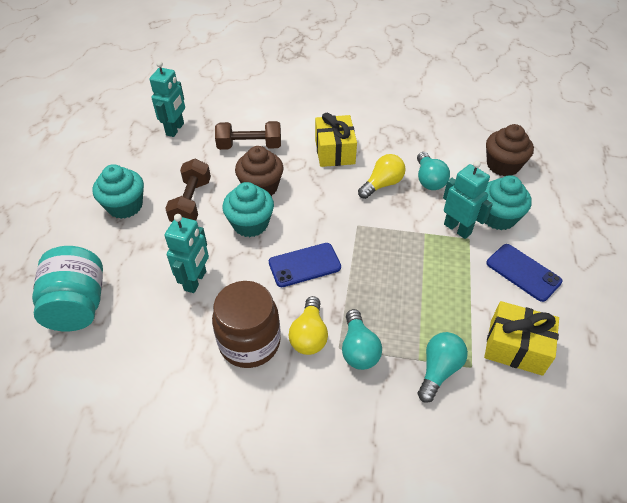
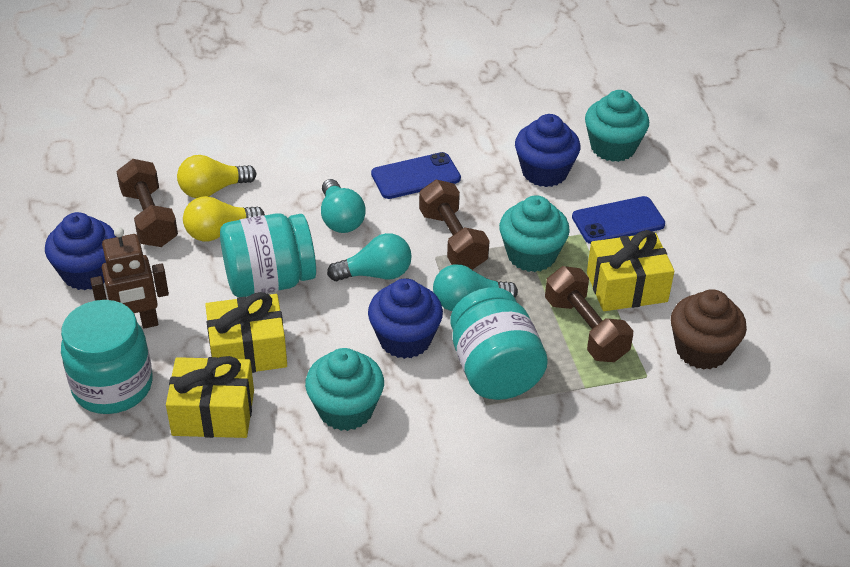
blue cupcake: 0 -> 3
brown cupcake: 2 -> 1
brown dumbbell: 2 -> 3
brown jar: 1 -> 0
brown robot: 0 -> 1
turquoise jar: 1 -> 3
turquoise robot: 3 -> 0
yellow gift: 2 -> 3

